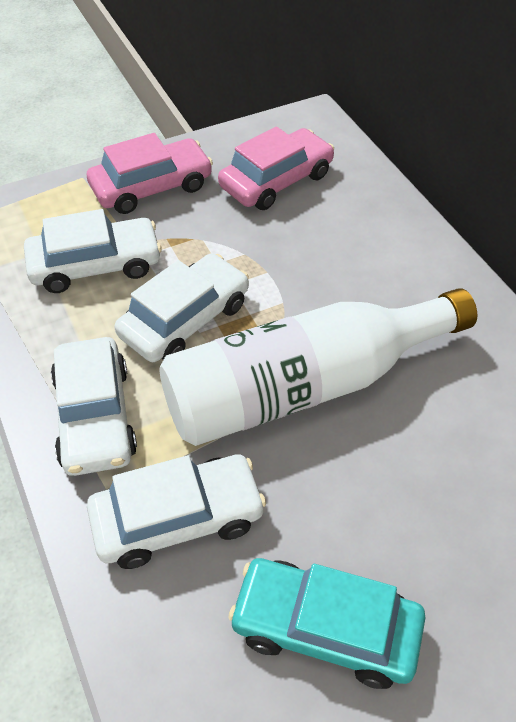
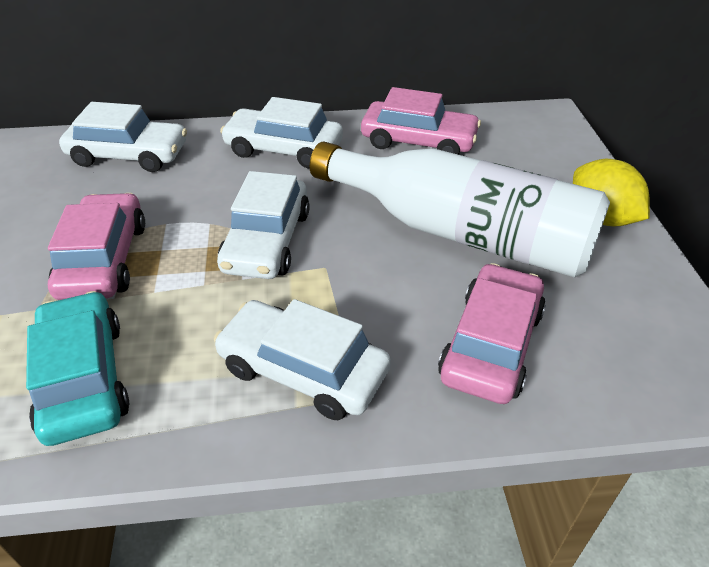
pink car: 2 -> 3
yellow lemon: 0 -> 1

